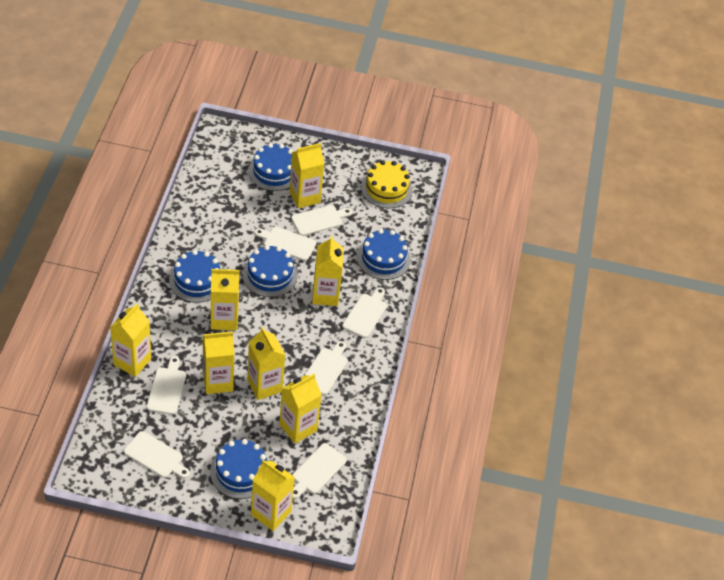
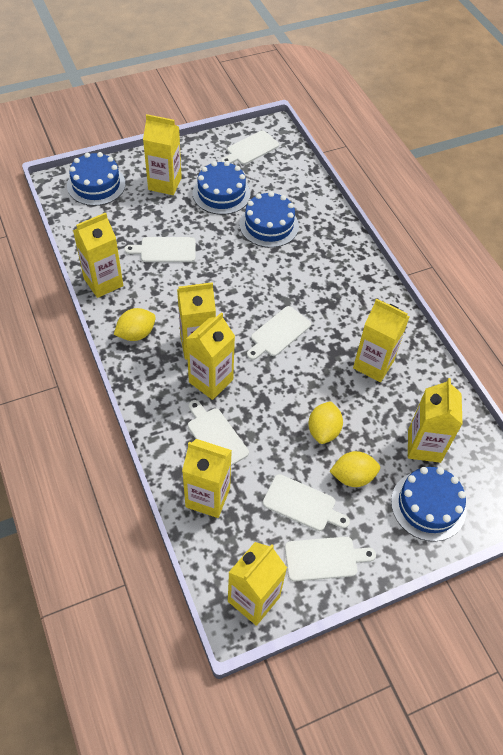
blue cake: 5 -> 4
white cutting board: 7 -> 6
yellow cake: 1 -> 0
yellow lemon: 0 -> 3

